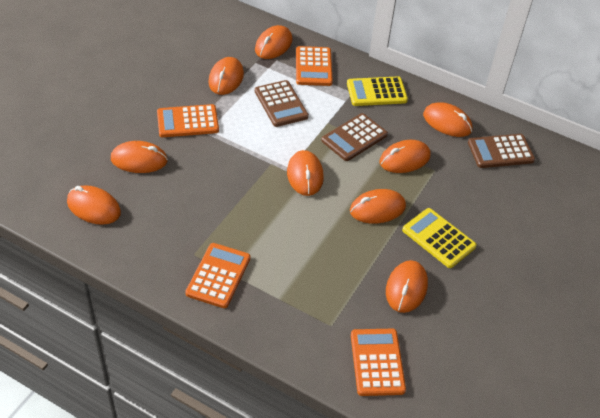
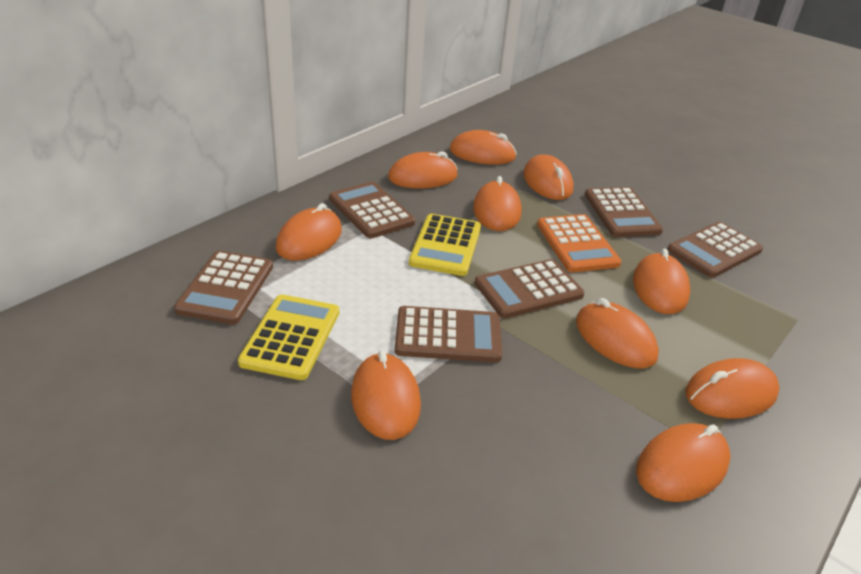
brown calculator: 3 -> 6
orange calculator: 4 -> 1
orange mouse: 9 -> 10

